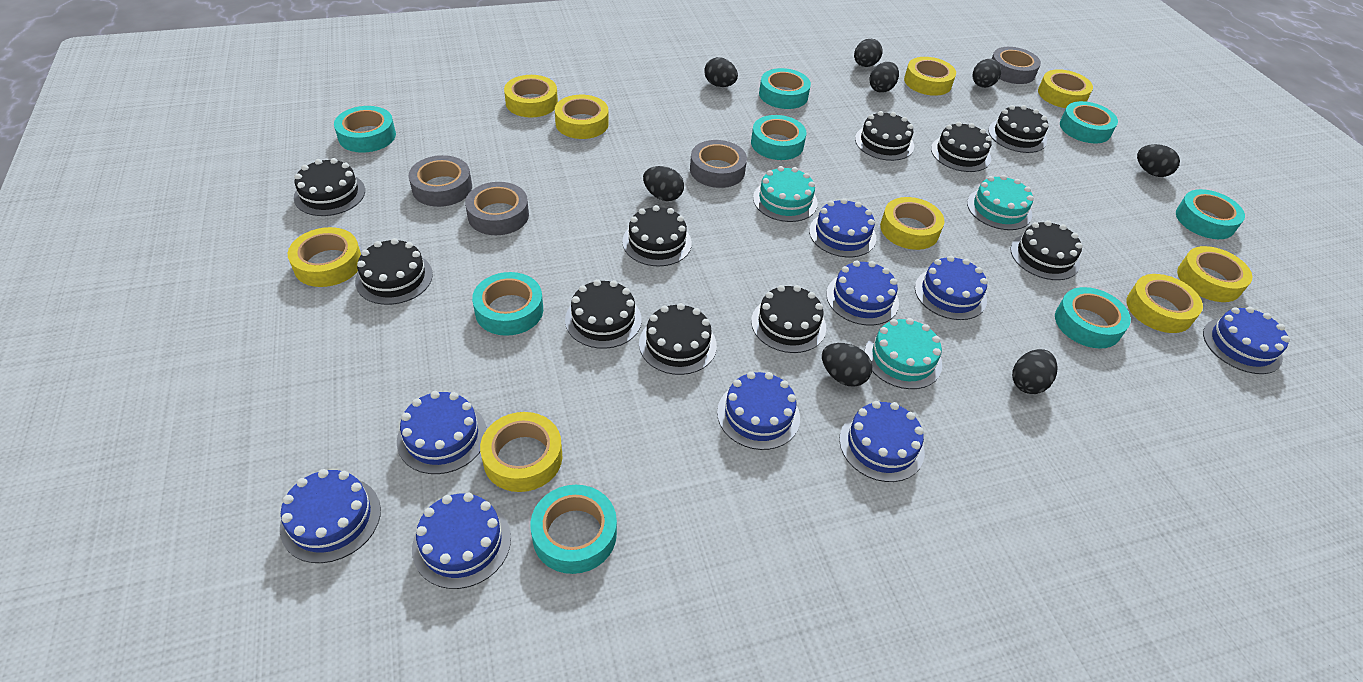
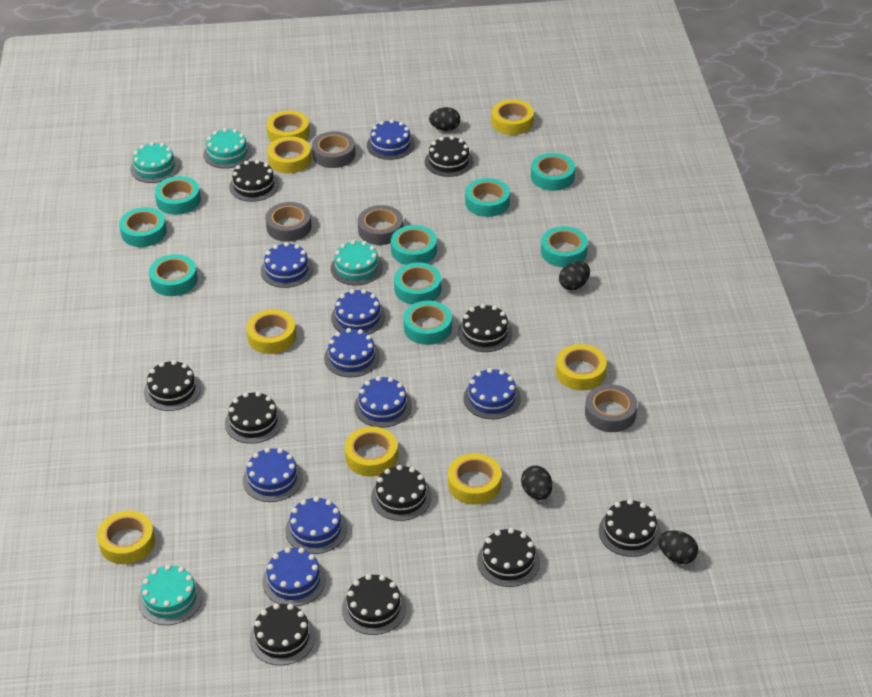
black egg: 8 -> 4
turquoise cake: 3 -> 4
turquoise tape: 8 -> 9
yellow tape: 9 -> 8

